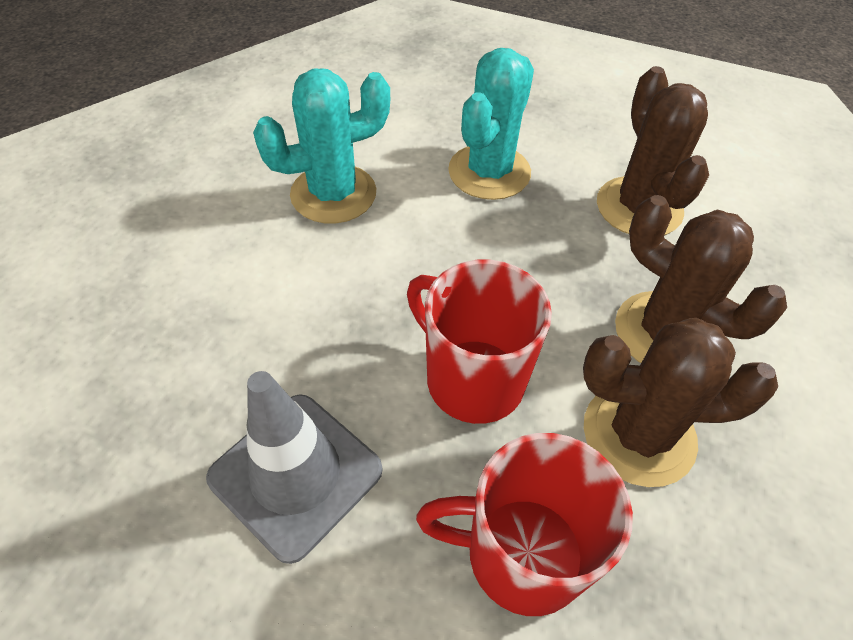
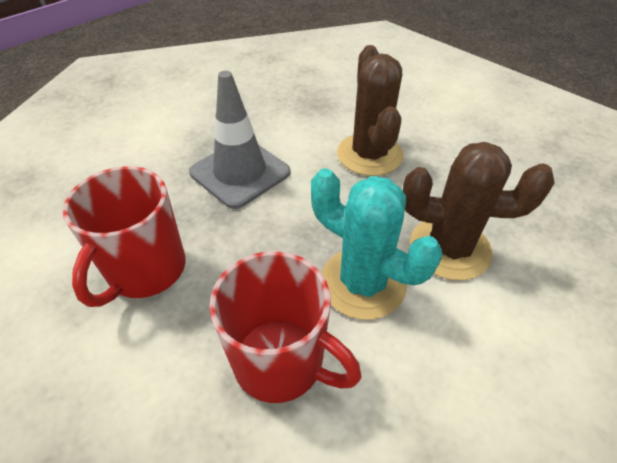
brown cactus: 3 -> 2
turquoise cactus: 2 -> 1

